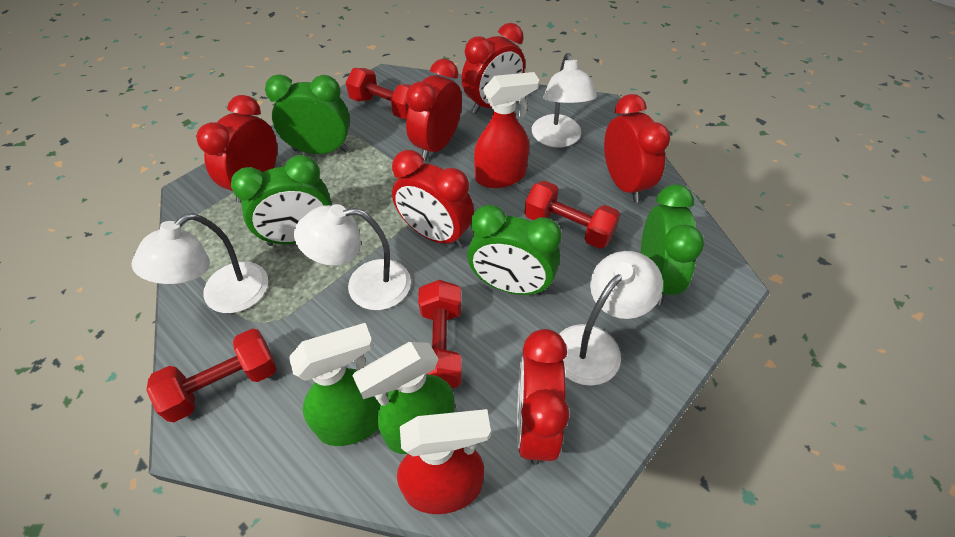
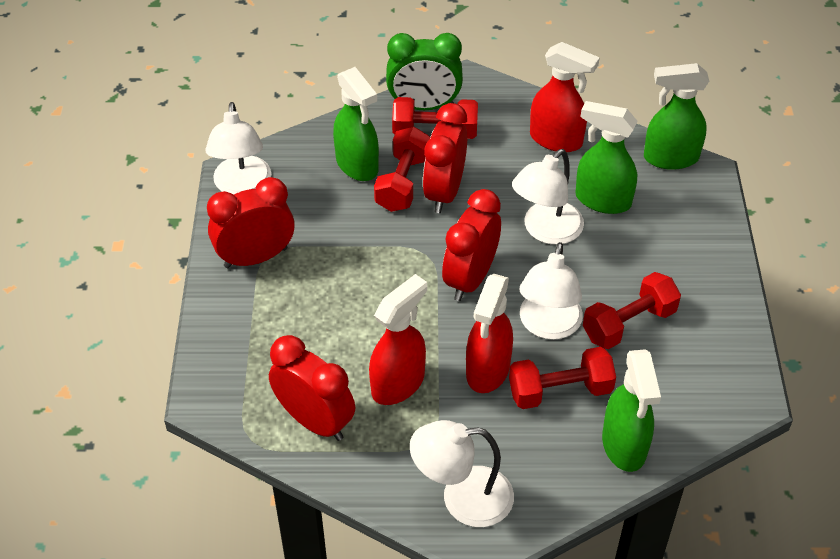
green clock: 4 -> 1
green spray bottle: 2 -> 4
red clock: 6 -> 4
red spray bottle: 2 -> 3

